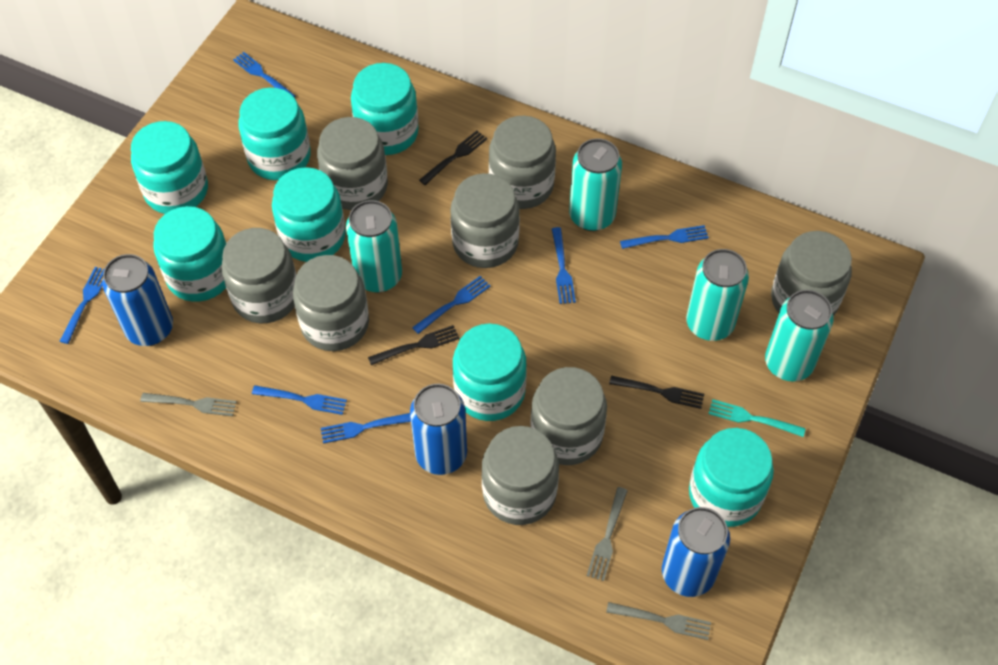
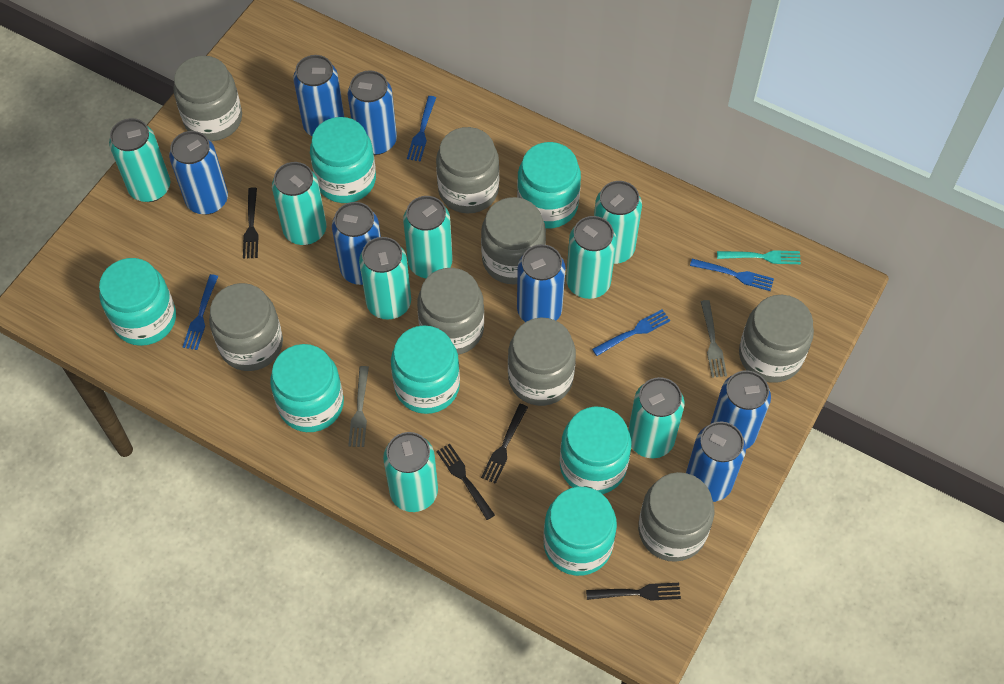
black fork: 3 -> 4
blue can: 3 -> 7
blue fork: 7 -> 4
grey fork: 3 -> 2
turquoise can: 4 -> 8

